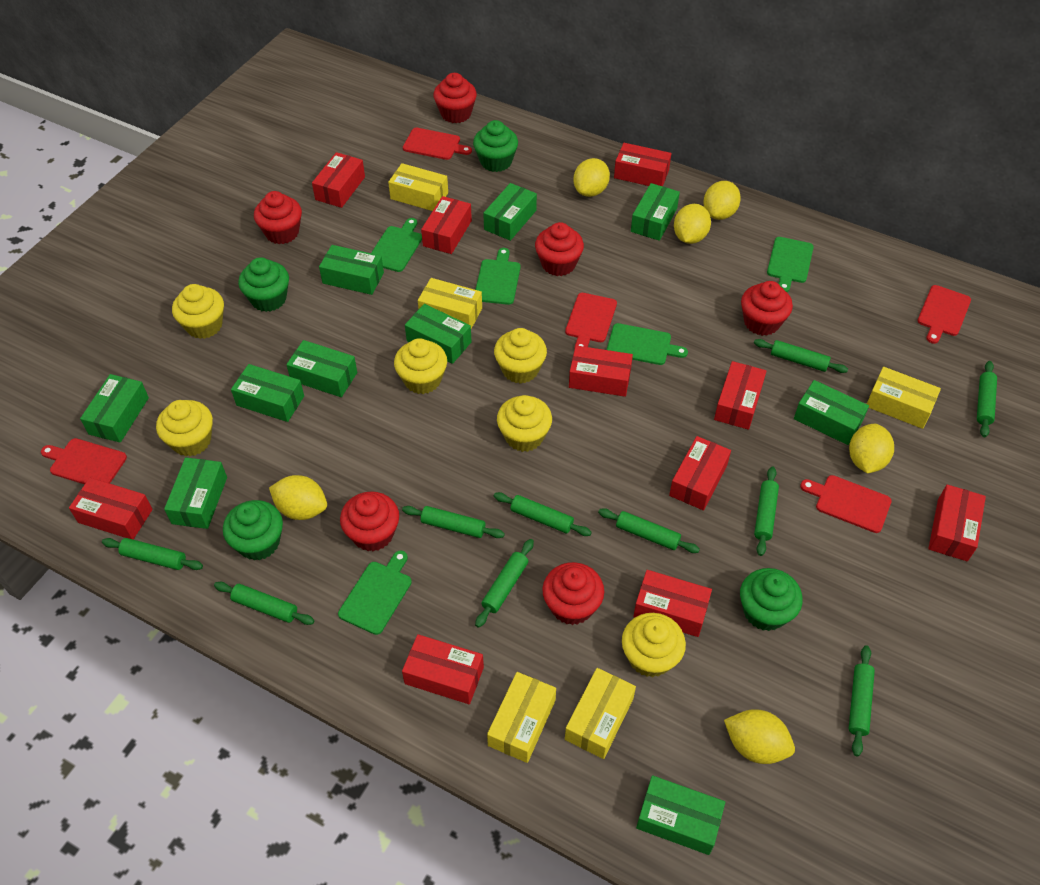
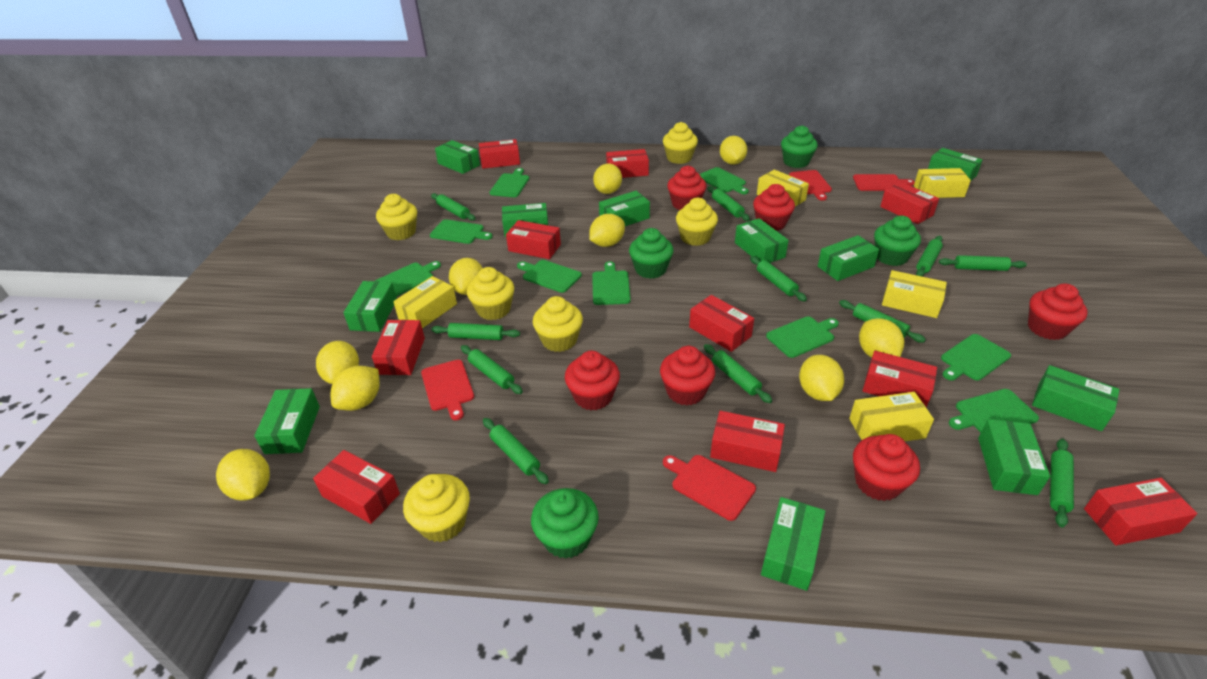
green box: 10 -> 11
green cutting board: 5 -> 9
green rolling pin: 10 -> 11
red cutting board: 5 -> 4
yellow lemon: 6 -> 9

